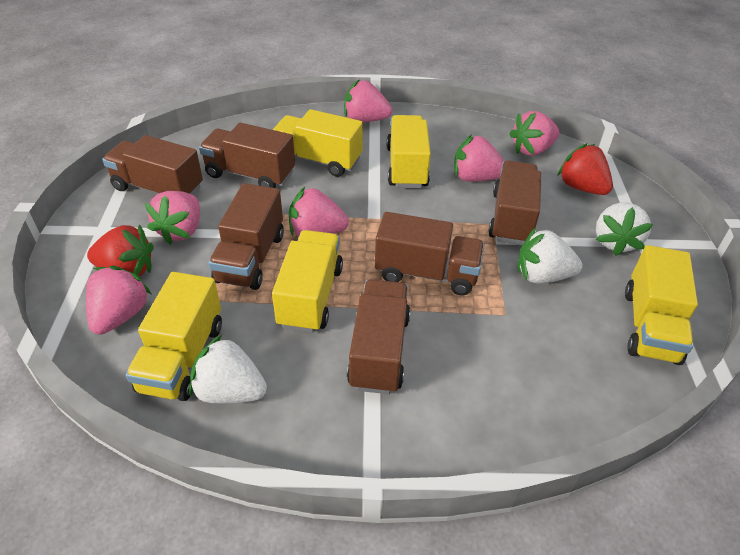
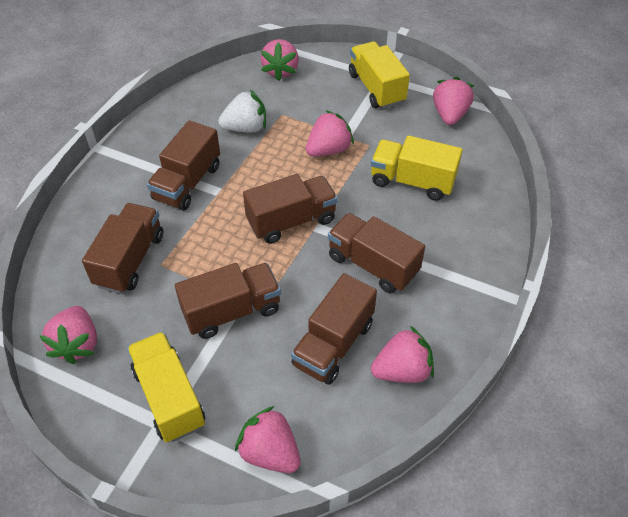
red strawberry: 2 -> 0
white strawberry: 3 -> 1
yellow truck: 5 -> 3

